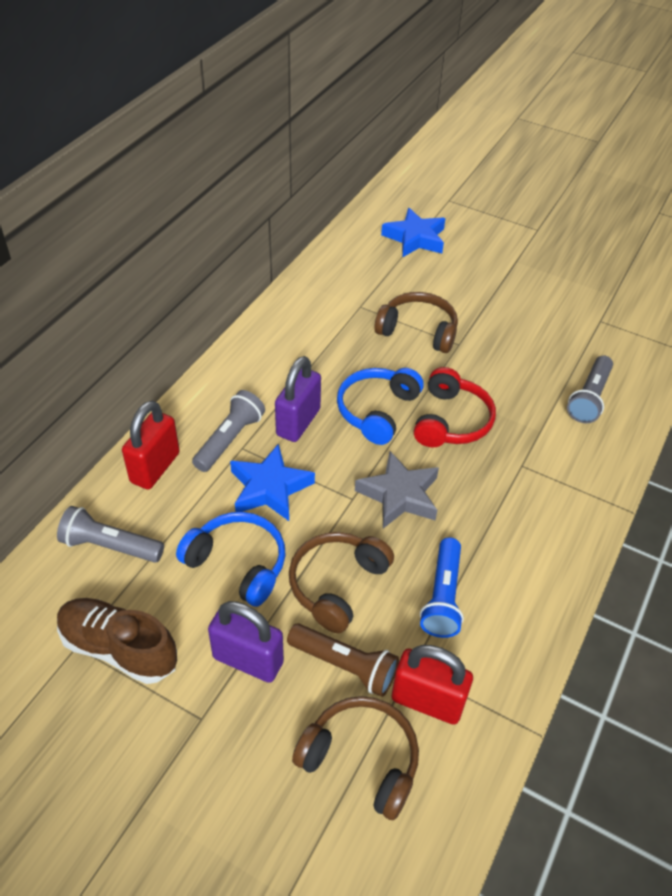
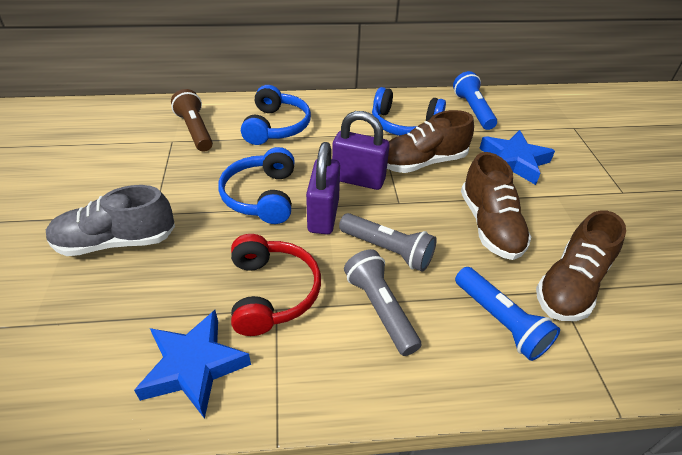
blue flashlight: 1 -> 2
blue headphones: 2 -> 3
brown headphones: 3 -> 0
brown shoe: 1 -> 3
grey flashlight: 3 -> 2
grey shoe: 0 -> 1
grey star: 1 -> 0
red padlock: 2 -> 0

